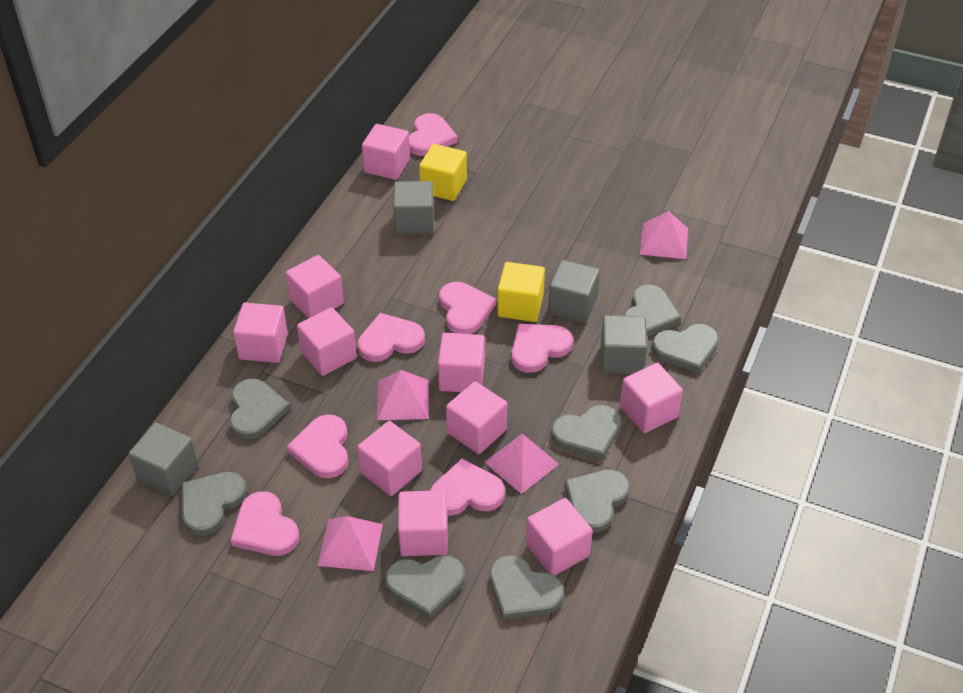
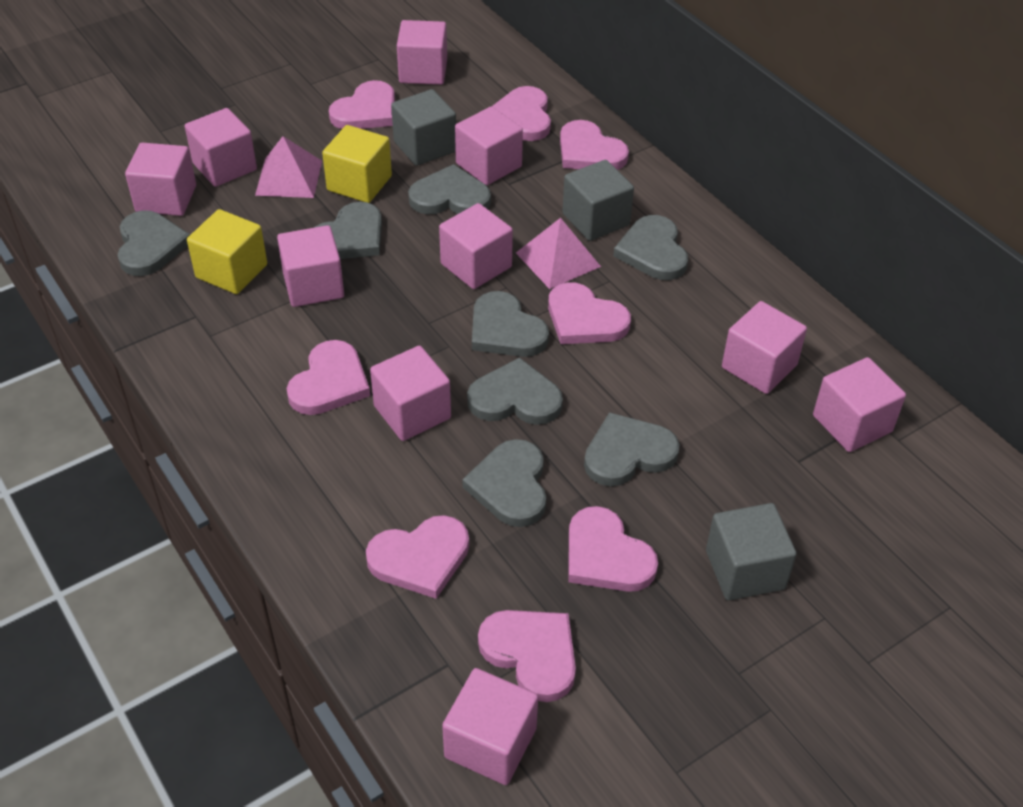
grey cube: 4 -> 3
pink heart: 7 -> 8
pink pyramid: 4 -> 2

